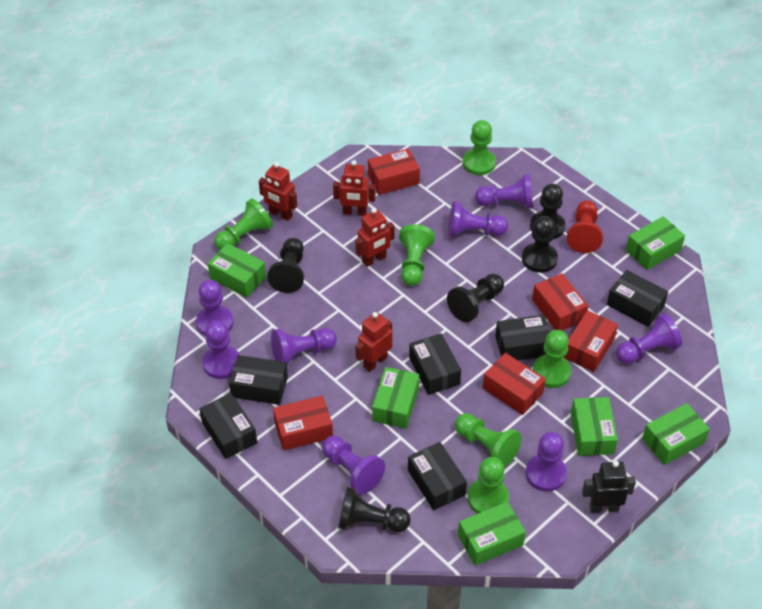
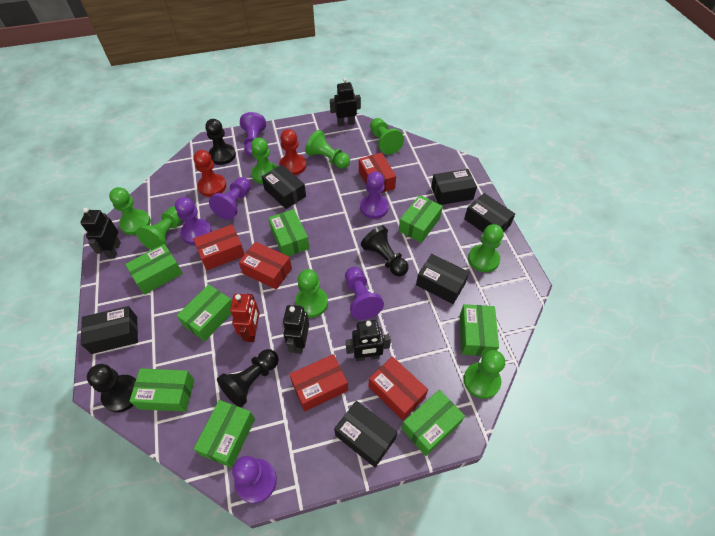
black pawn: 5 -> 4
black robot: 1 -> 4
green box: 6 -> 8
green pawn: 6 -> 8
purple pawn: 8 -> 6
red pawn: 1 -> 2
red robot: 4 -> 1

